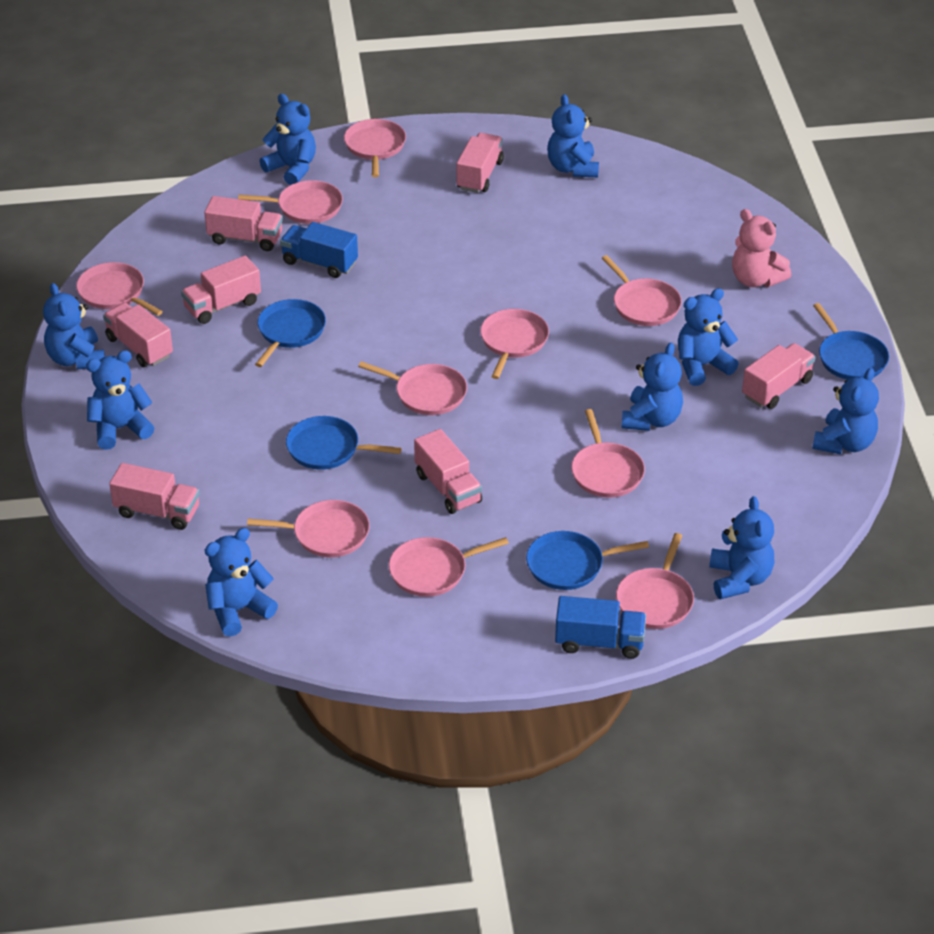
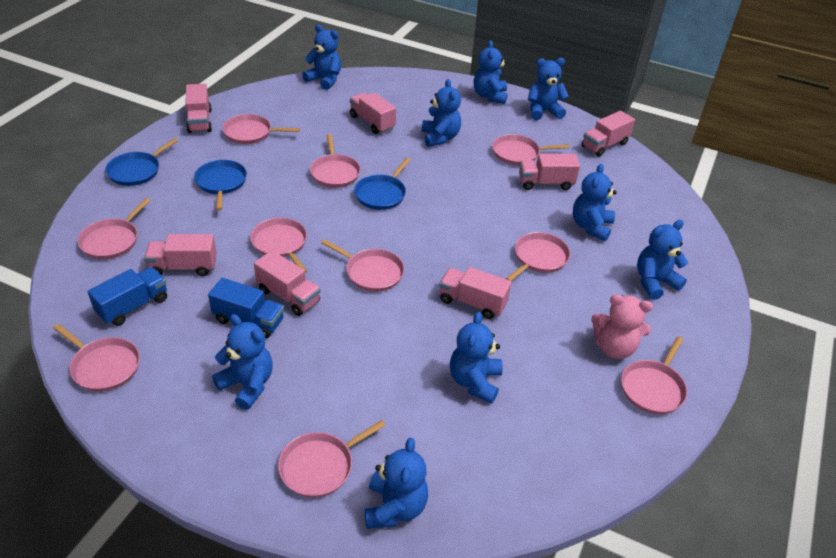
blue pan: 4 -> 3

